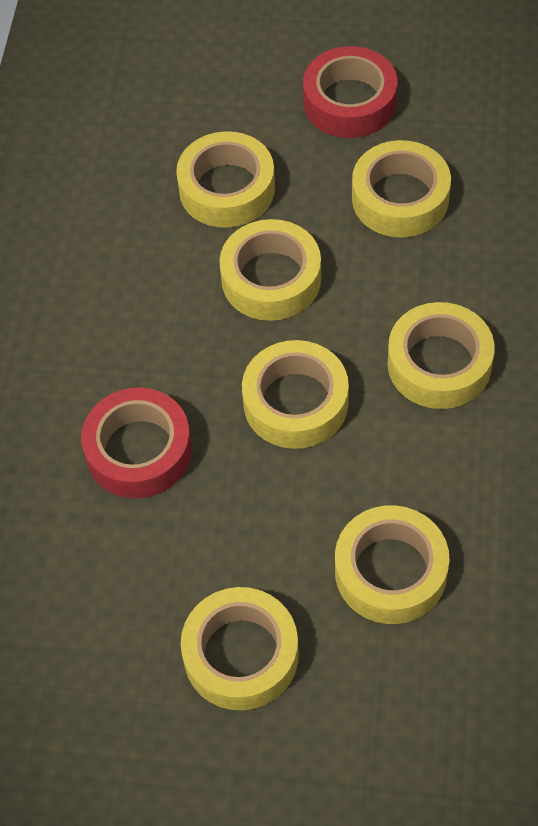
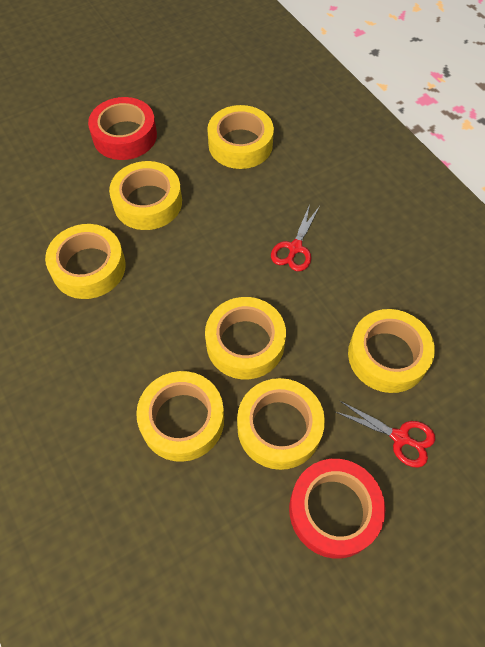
red scissors: 0 -> 2

